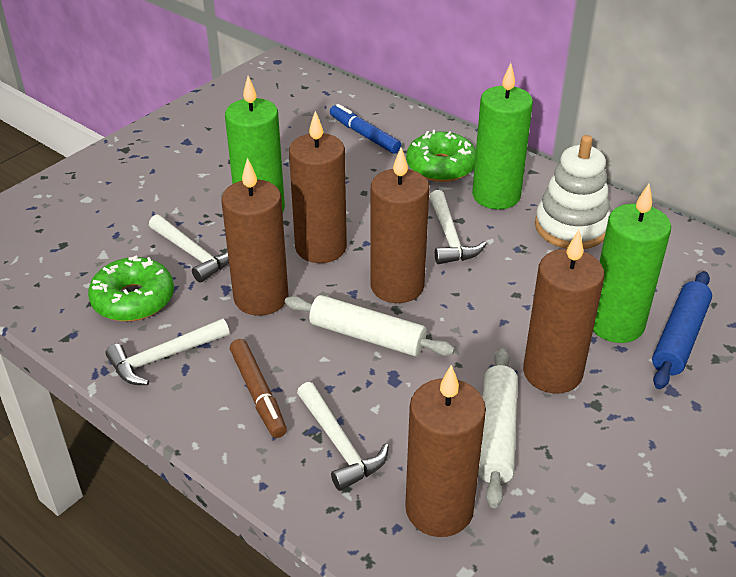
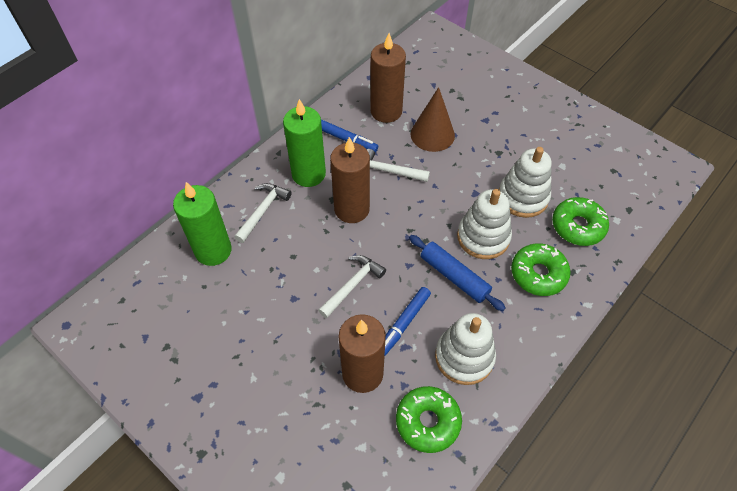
blue marker: 1 -> 2
brown candle: 5 -> 3
brown cone: 0 -> 1
brown marker: 1 -> 0
green candle: 3 -> 2
green donut: 2 -> 3
white hammer: 4 -> 3
white rolling pin: 2 -> 0
white stacking toy: 1 -> 3

